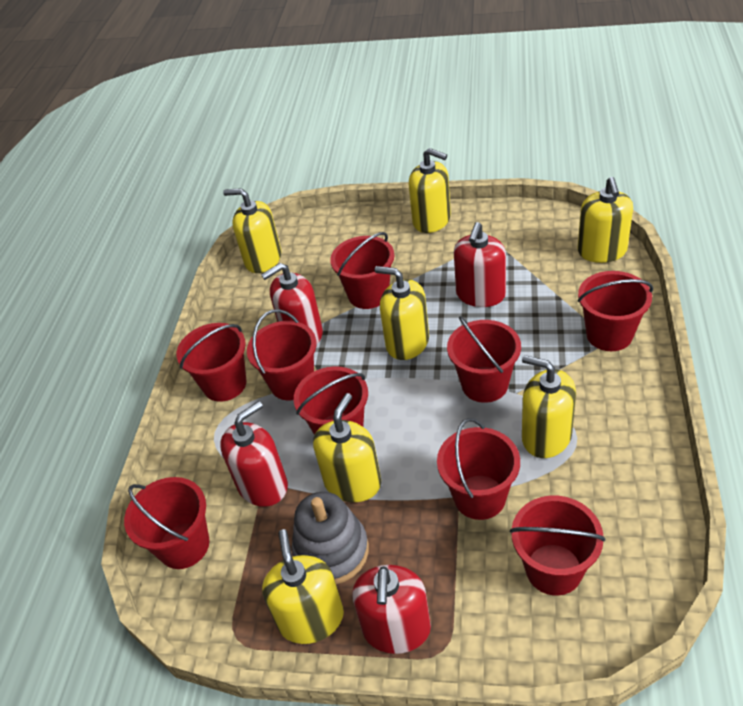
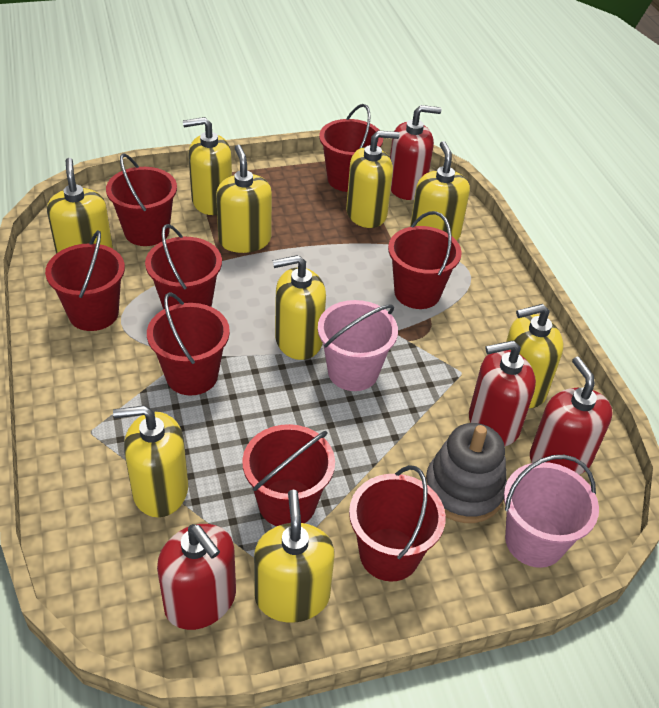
pink bucket: 0 -> 2
red bucket: 9 -> 8
yellow soap dispenser: 7 -> 9

